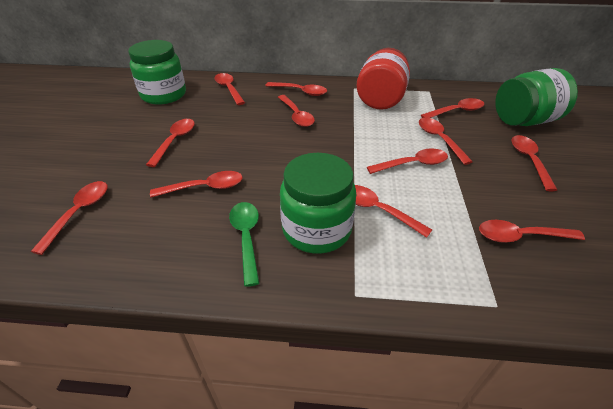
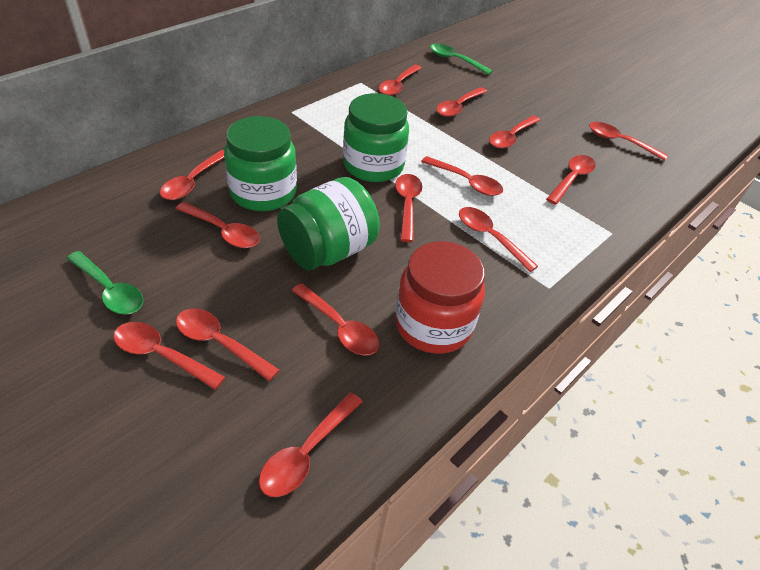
green spoon: 1 -> 2
red spoon: 12 -> 14

